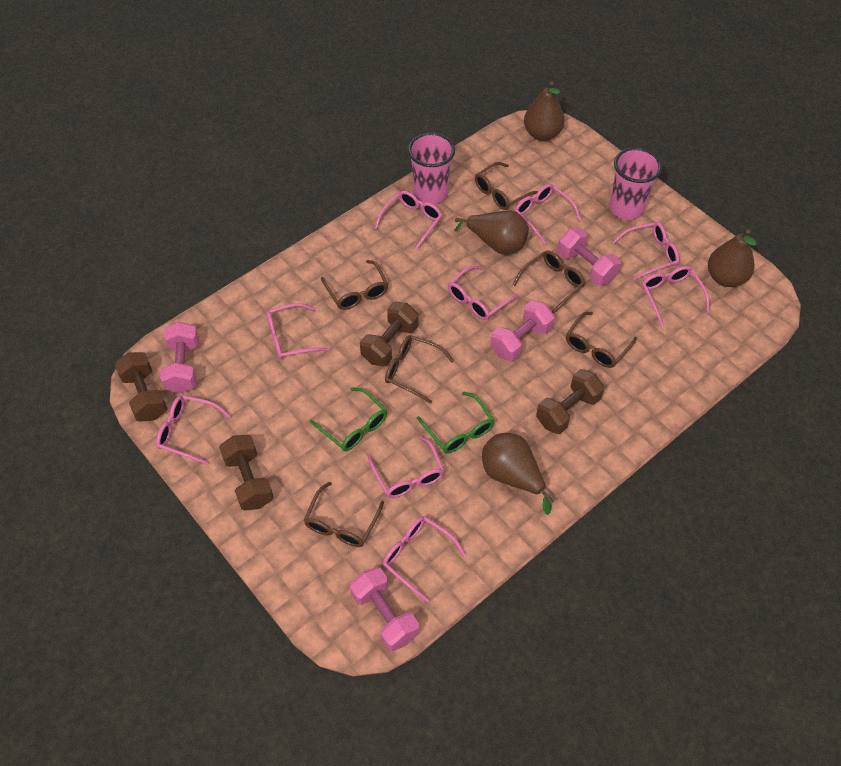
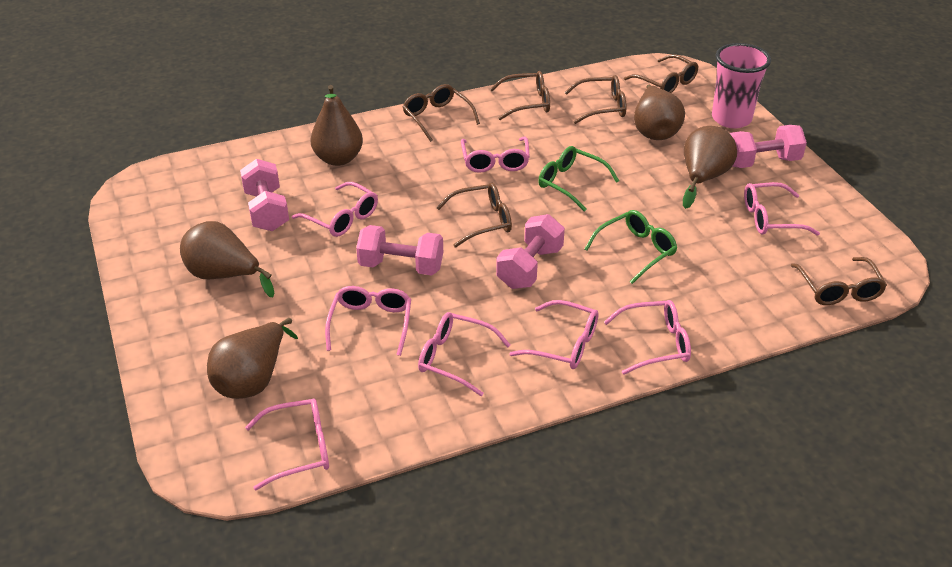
brown dumbbell: 4 -> 0
brown pear: 4 -> 5
pink cup: 2 -> 1
pink glasses: 9 -> 8

